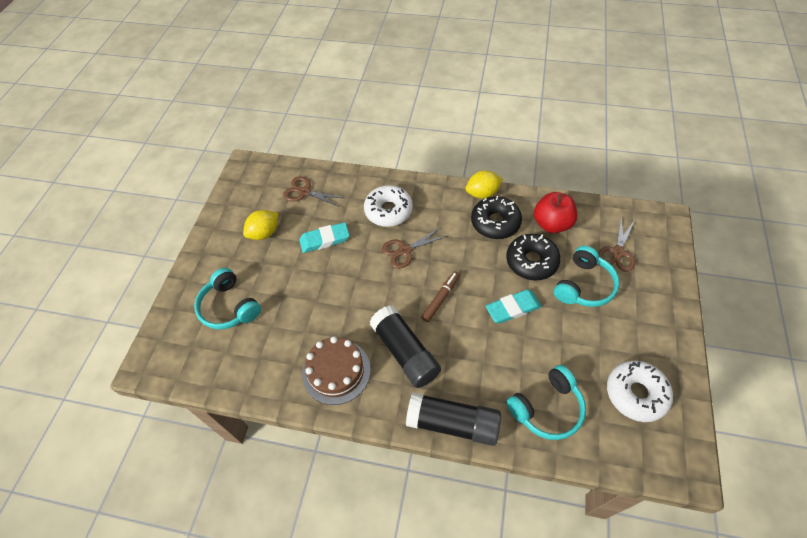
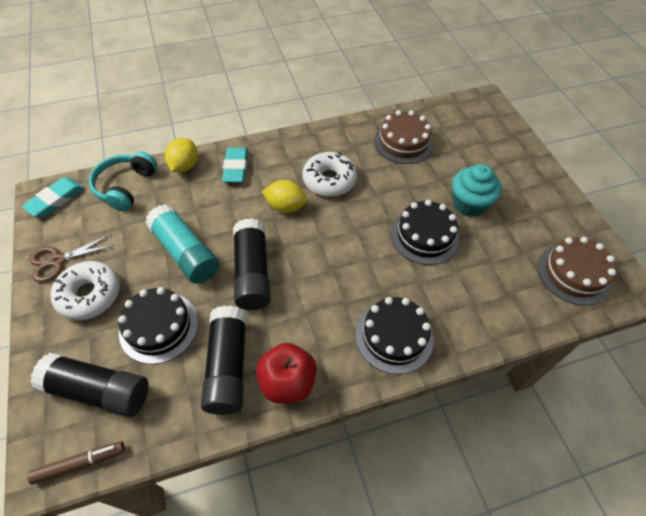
black cake: 0 -> 3
black donut: 2 -> 0
black glue stick: 2 -> 3
brown cake: 1 -> 2
brown scissors: 3 -> 1
turquoise cupcake: 0 -> 1
turquoise glue stick: 0 -> 1
turquoise headphones: 3 -> 1

